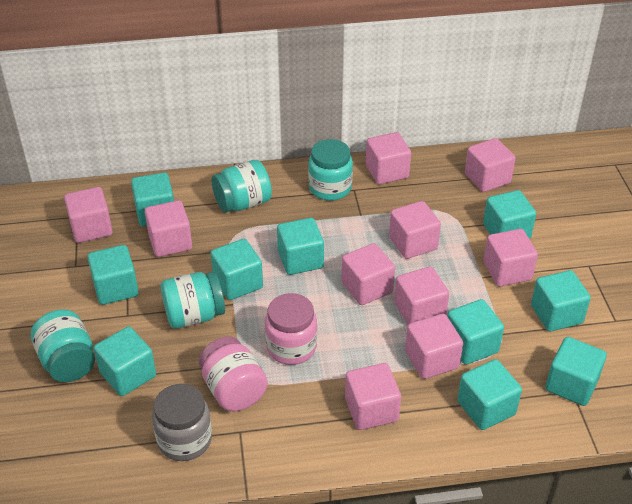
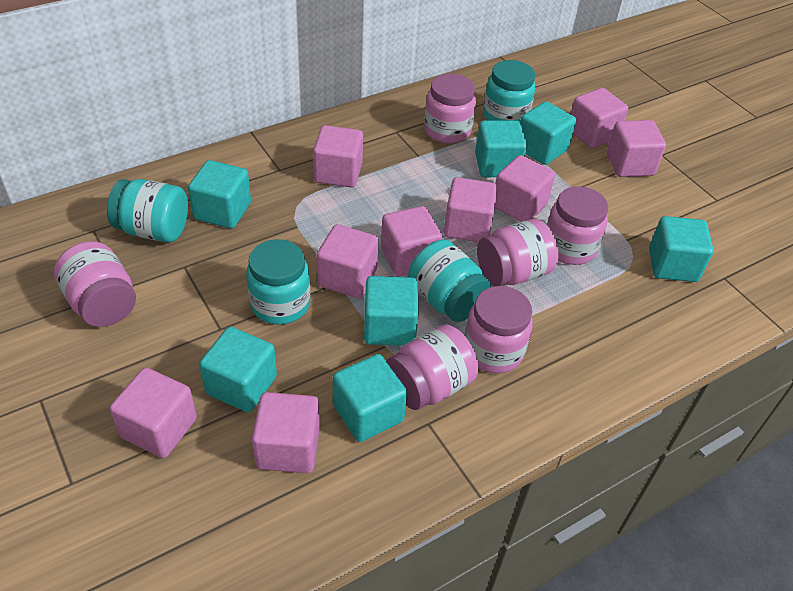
grey jar: 1 -> 0
pink cube: 10 -> 9
pink jar: 2 -> 6
turquoise cube: 10 -> 7

